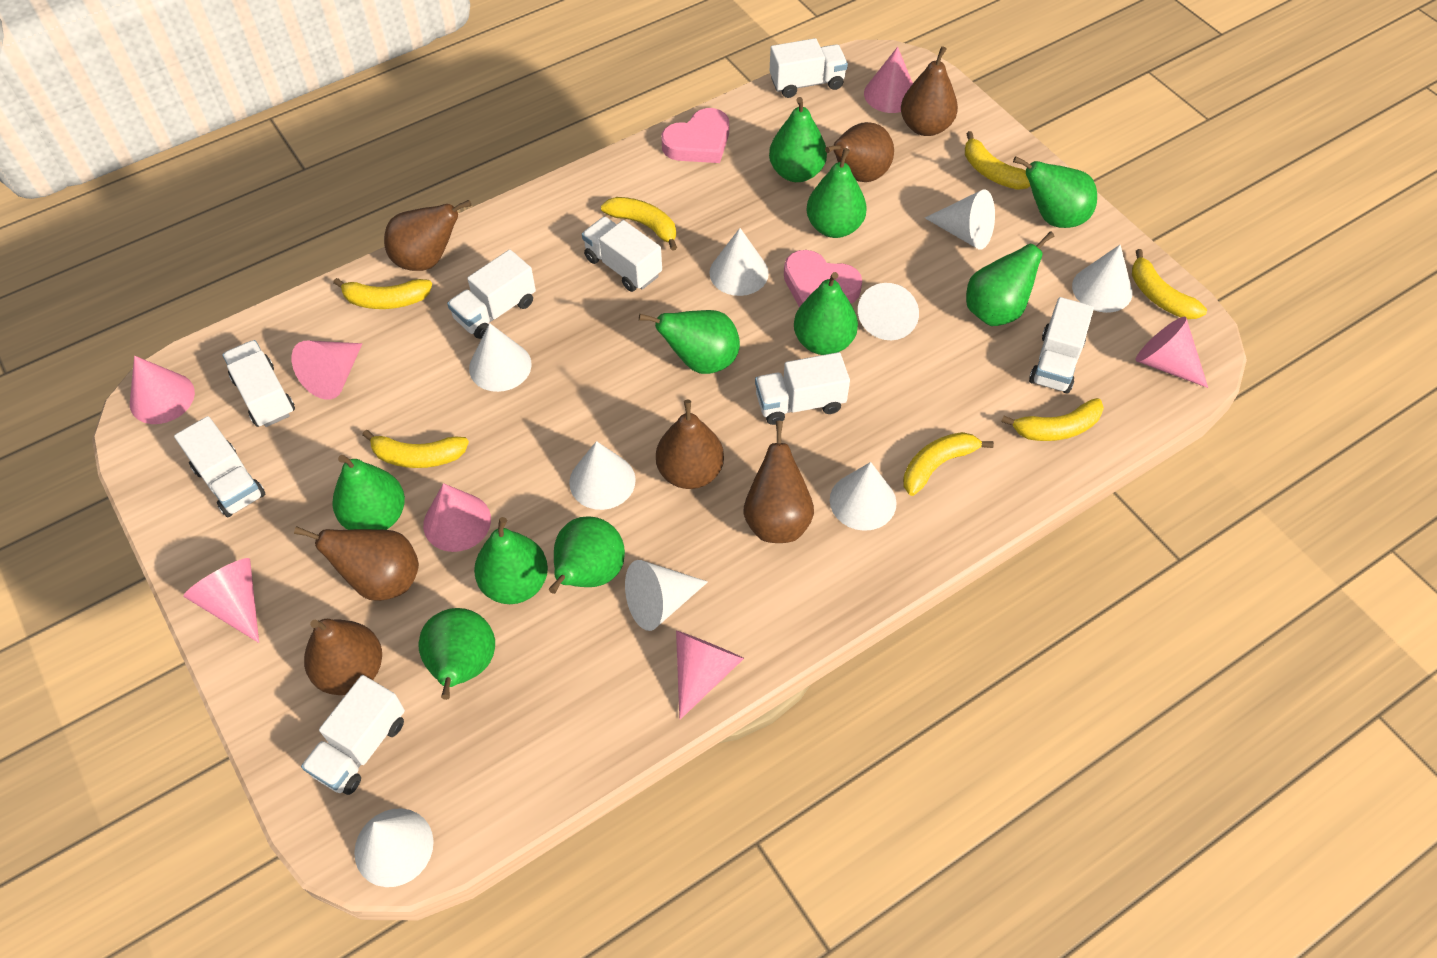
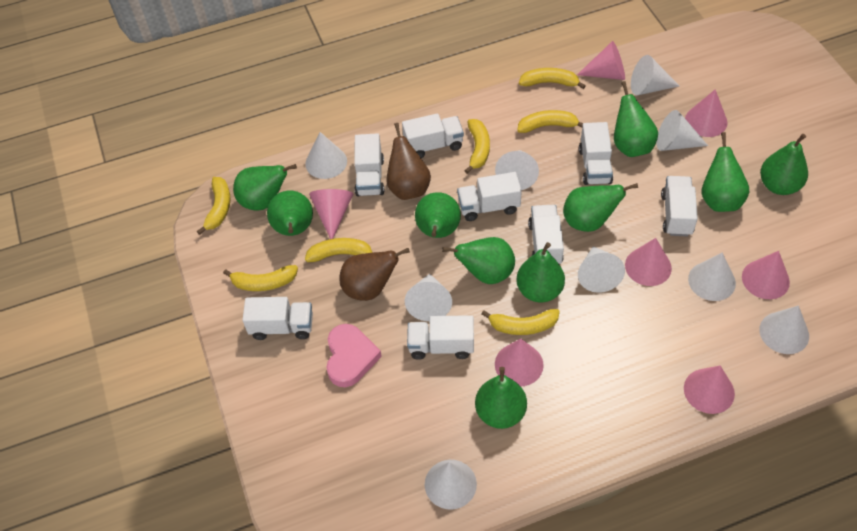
brown pear: 7 -> 2
pink heart: 2 -> 1

